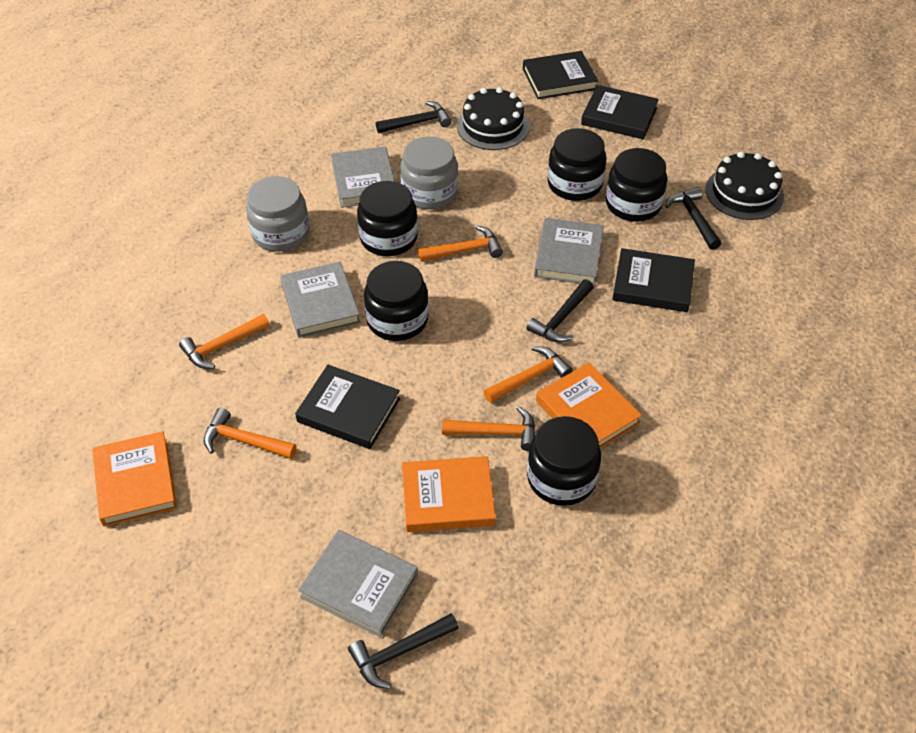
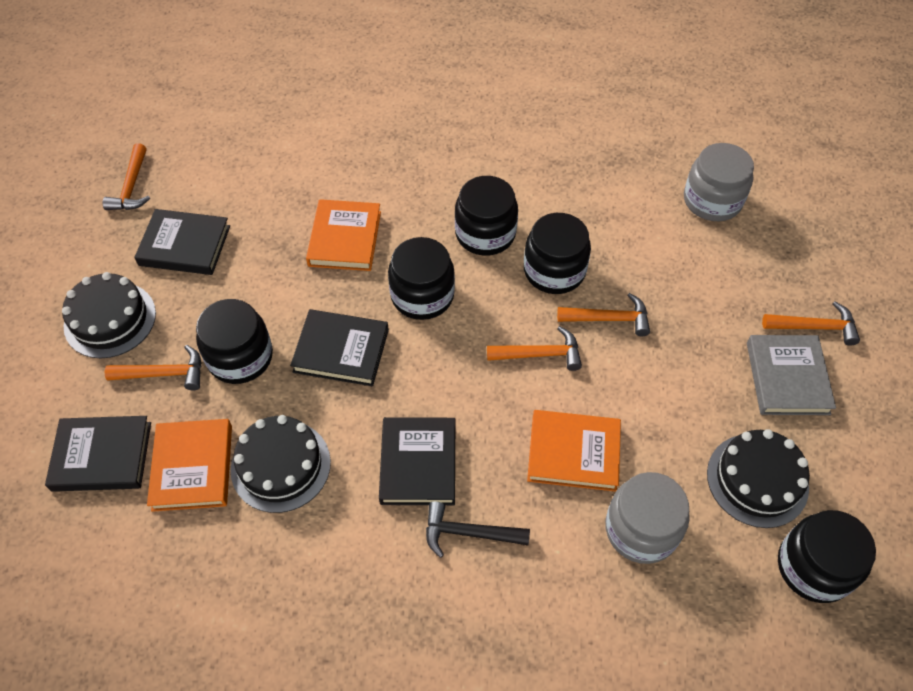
black cake: 2 -> 3
black hammer: 4 -> 1
grey book: 4 -> 1

